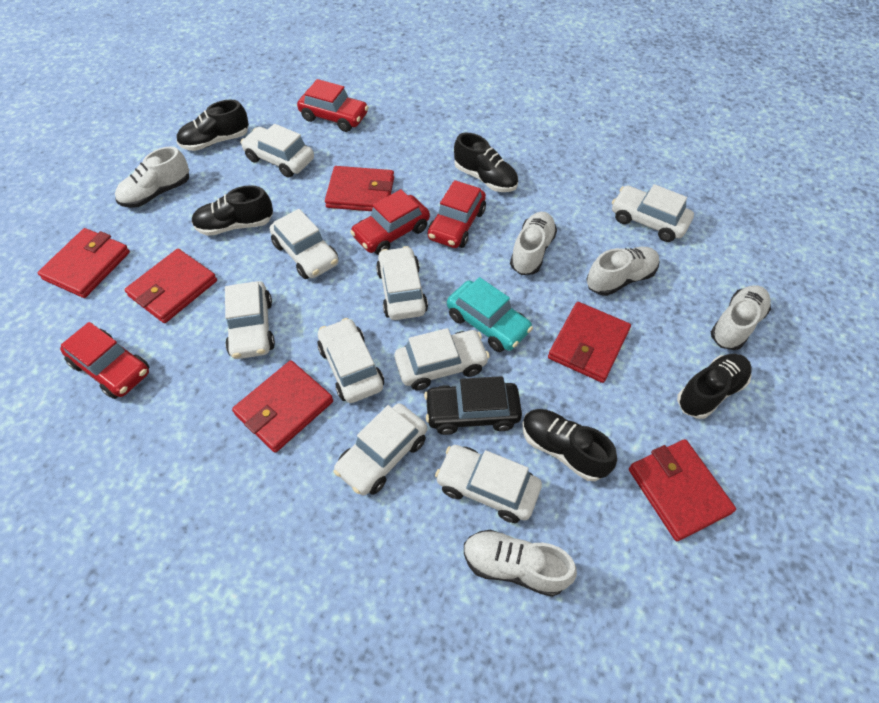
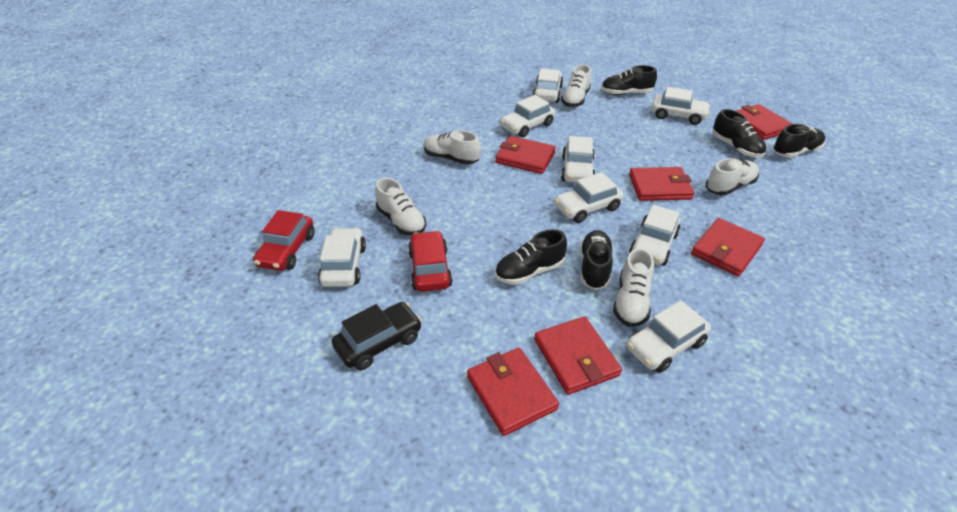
red car: 4 -> 2
turquoise car: 1 -> 0
white car: 9 -> 8

